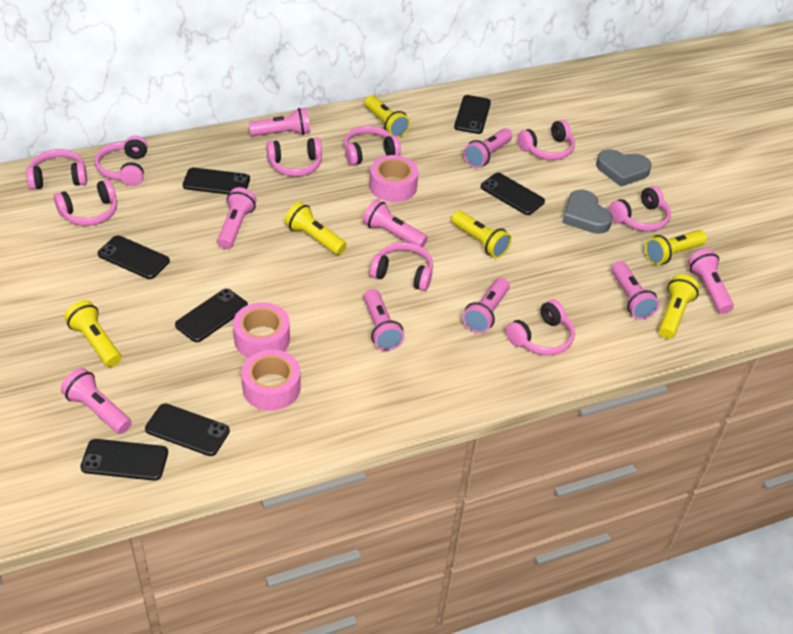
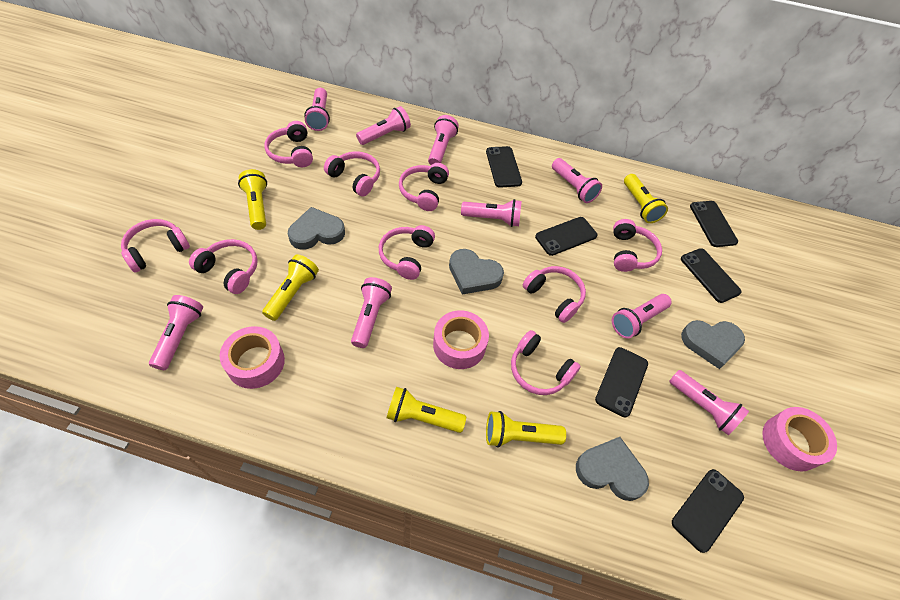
black phone: 7 -> 6
grey heart: 2 -> 4
yellow flashlight: 6 -> 5

